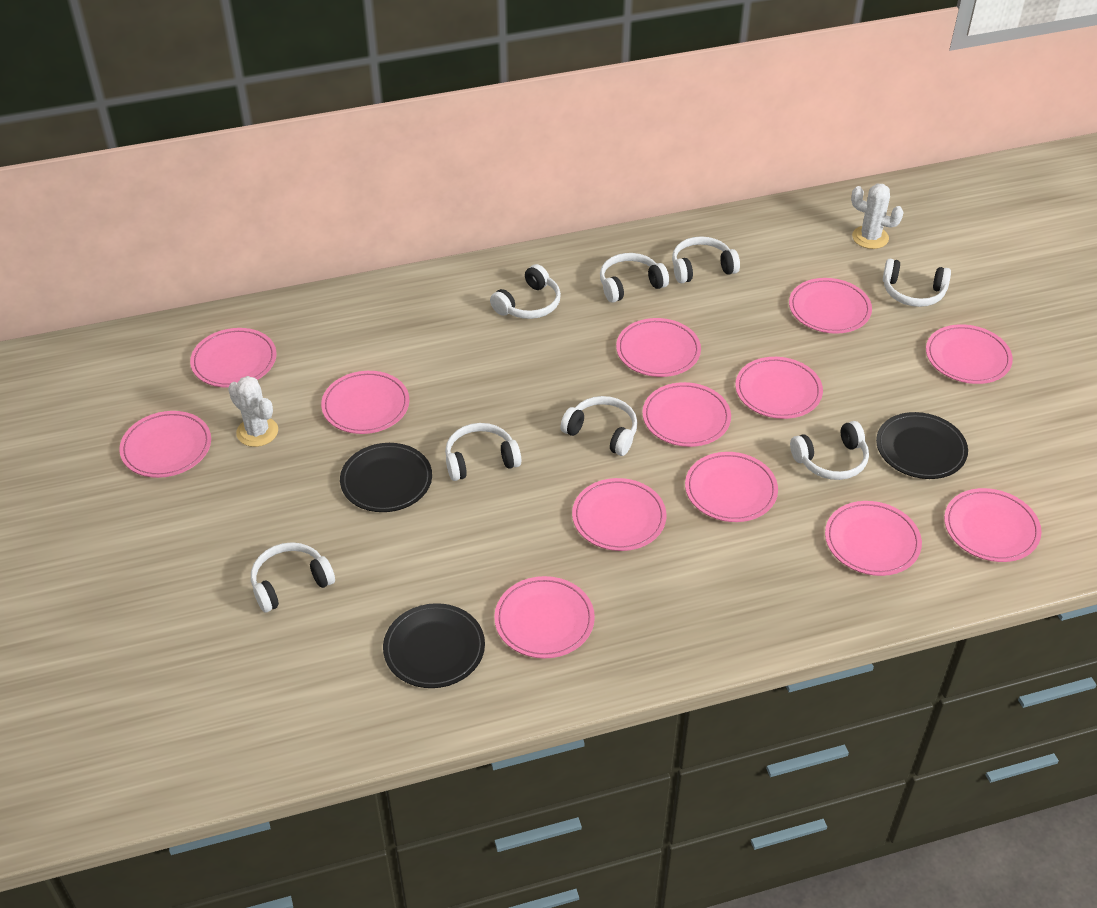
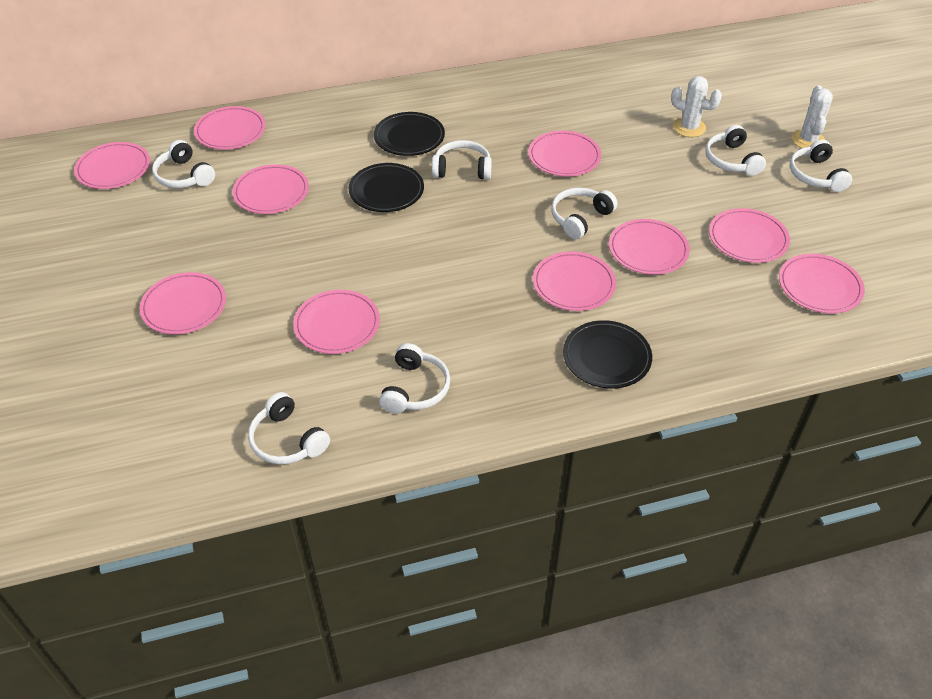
pink plate: 13 -> 10
white headphones: 8 -> 7

